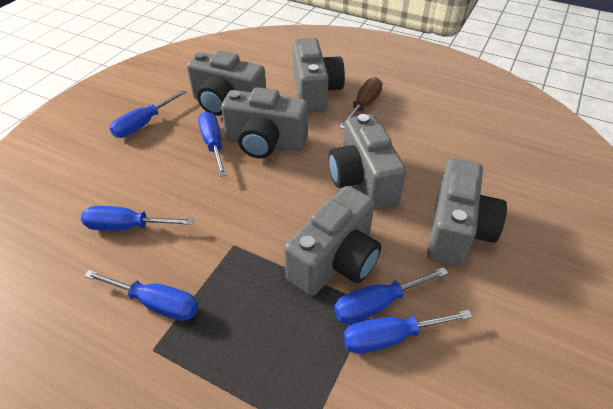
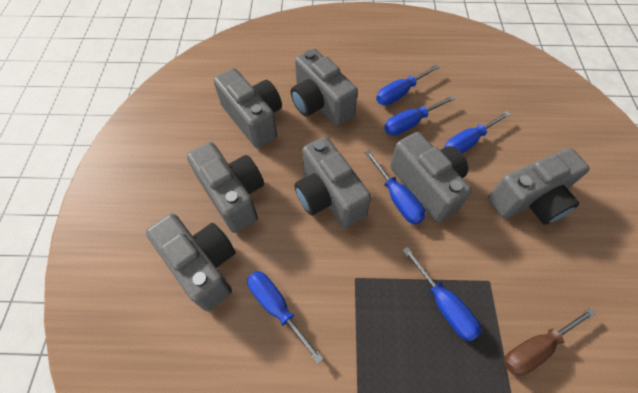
grey camera: 6 -> 7

